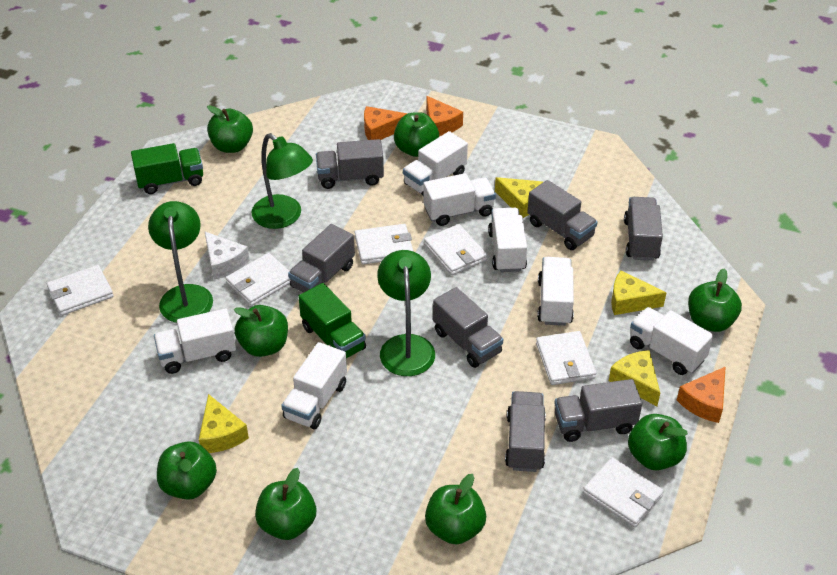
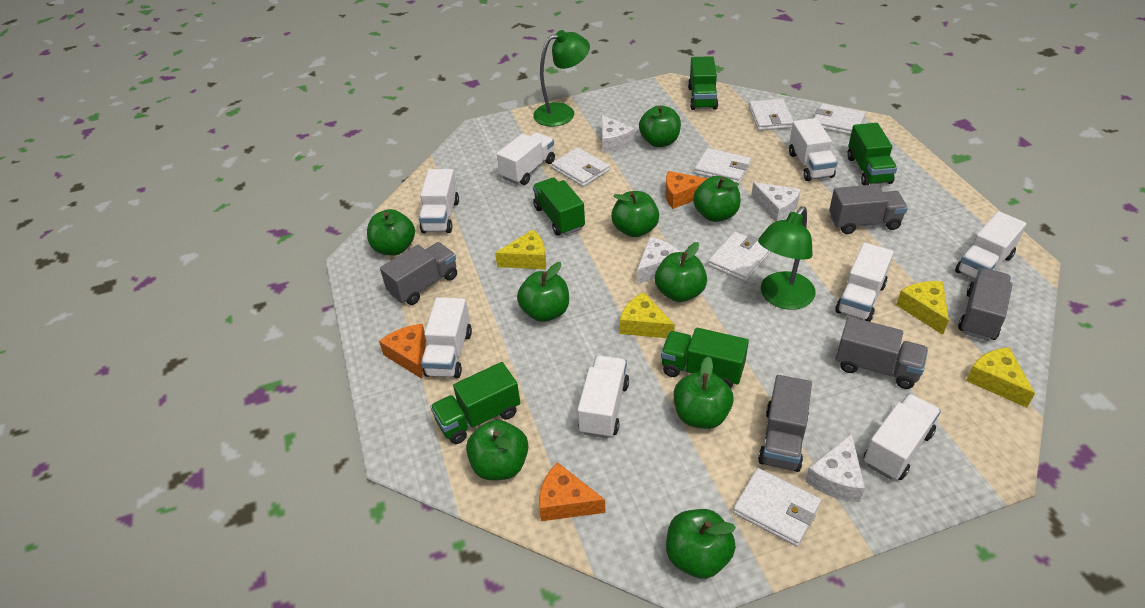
green apple: 8 -> 9
green lamp: 3 -> 2
green truck: 2 -> 5
grey truck: 7 -> 5
white cheese: 1 -> 4
white truck: 7 -> 8

